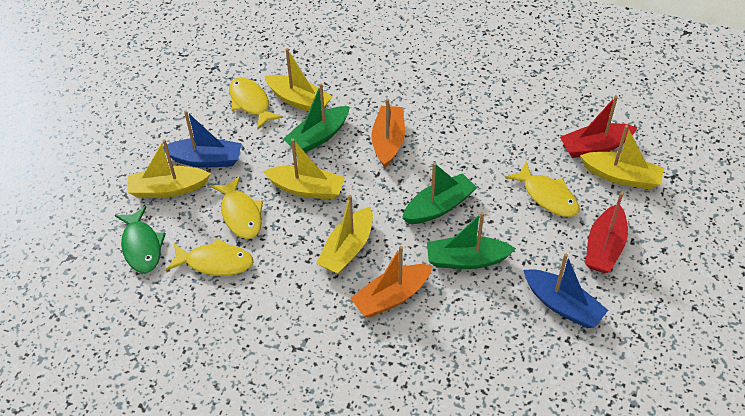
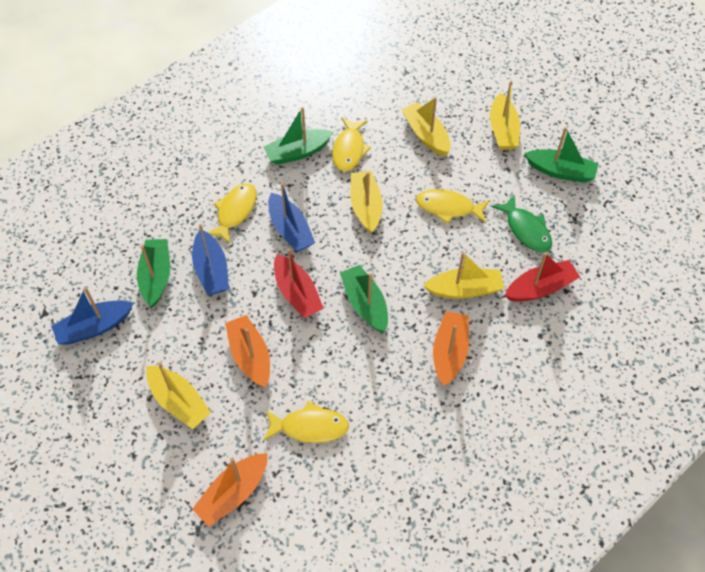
blue boat: 2 -> 3
green boat: 3 -> 4
orange boat: 2 -> 3

